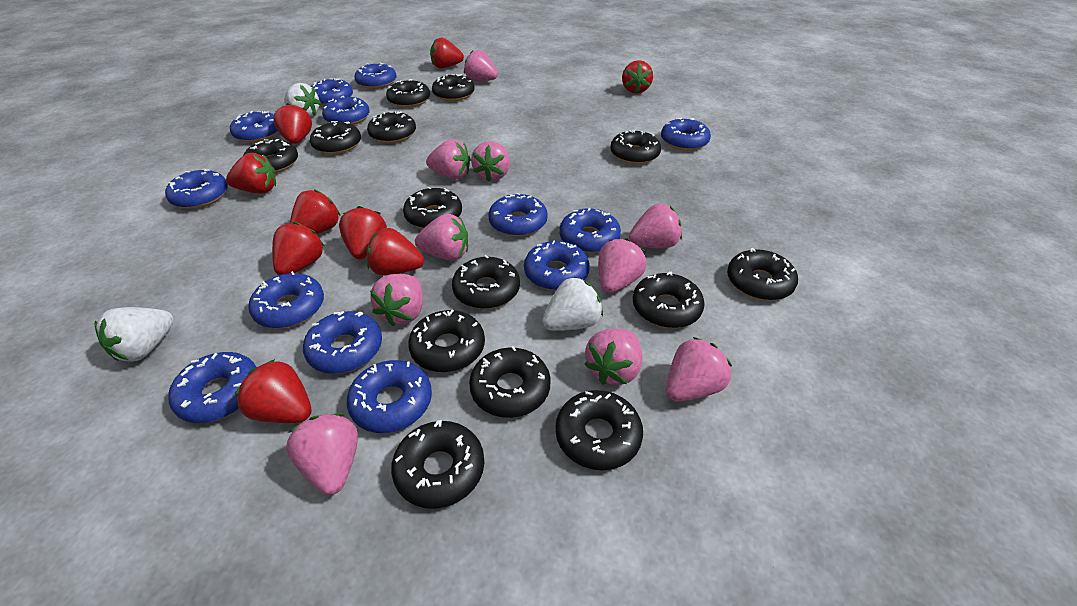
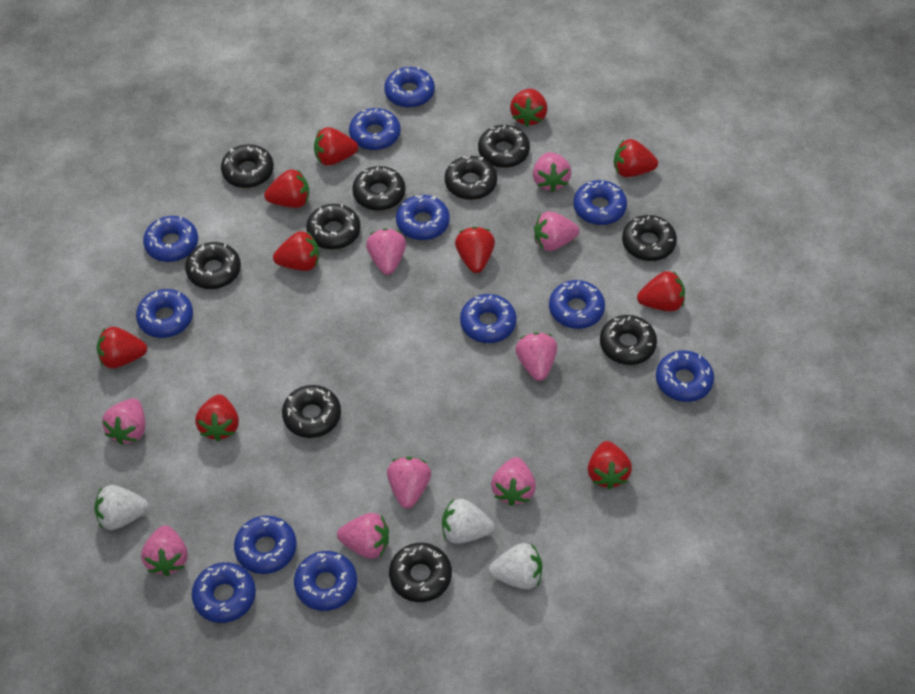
black donut: 14 -> 10
blue donut: 13 -> 12
pink strawberry: 10 -> 9
red strawberry: 9 -> 10

